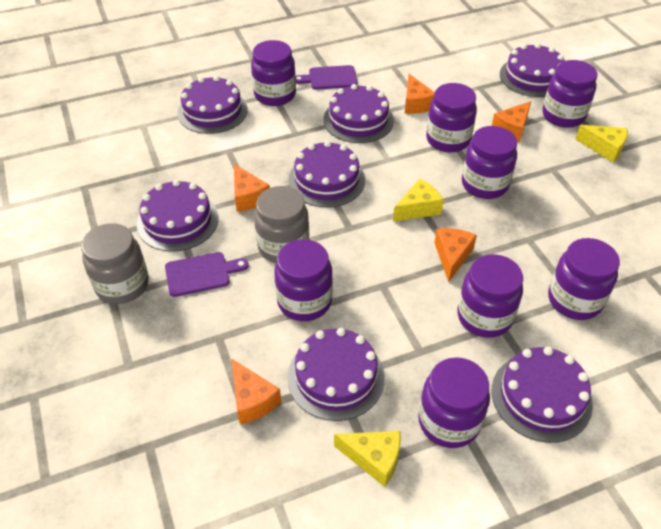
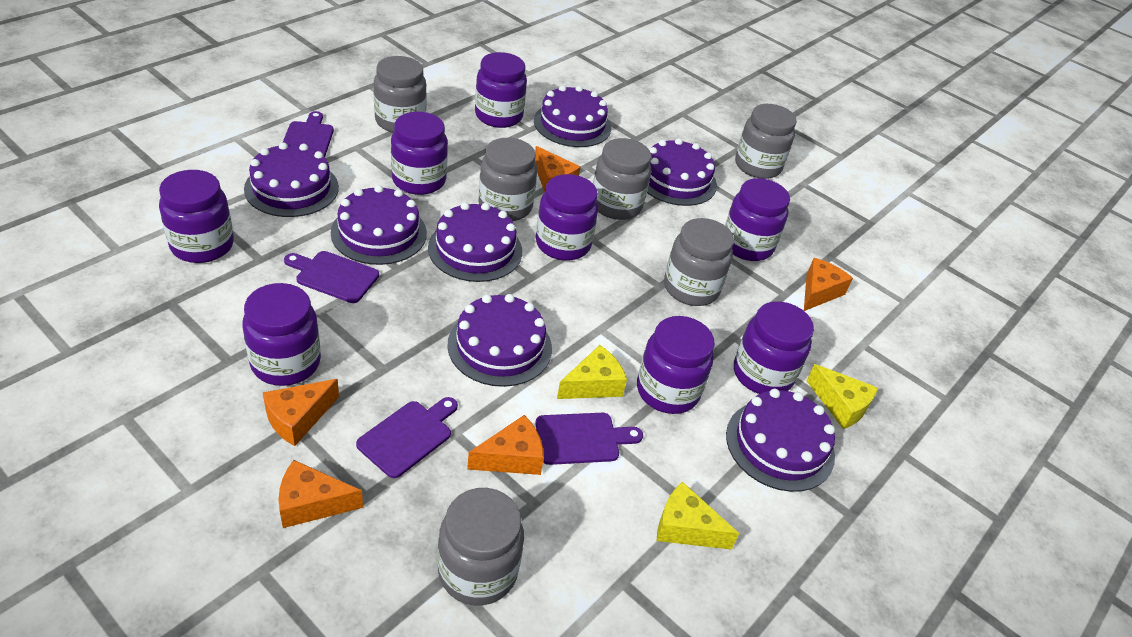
grey jar: 2 -> 6
purple cutting board: 2 -> 4

